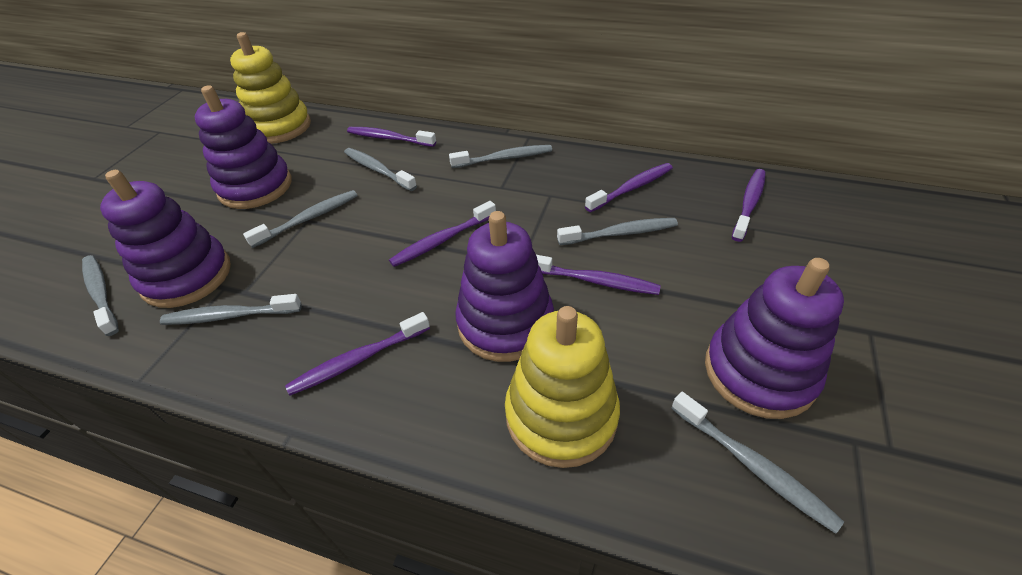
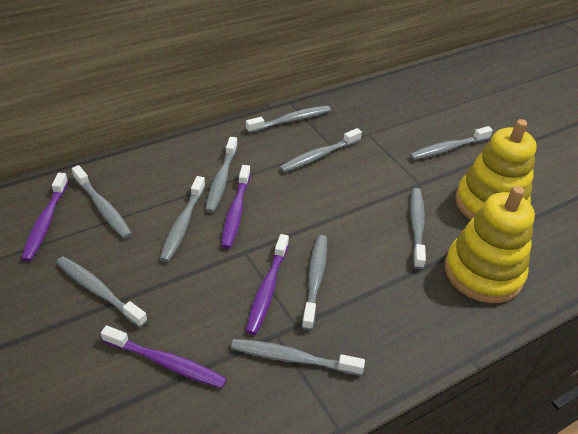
grey toothbrush: 7 -> 10
purple stacking toy: 4 -> 0
purple toothbrush: 6 -> 4

